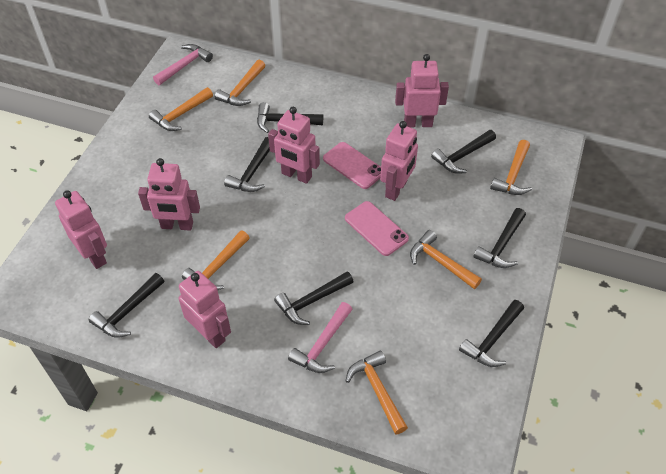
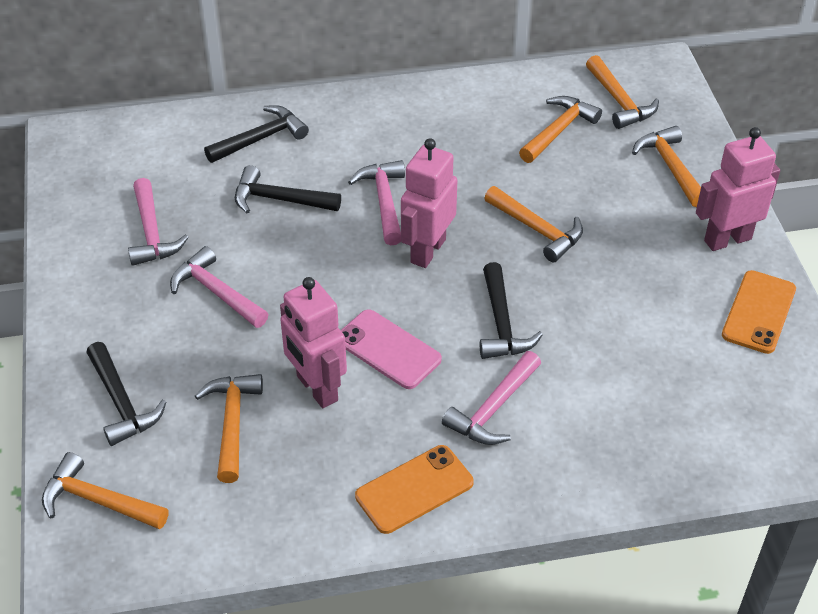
black hammer: 7 -> 4
orange phone: 0 -> 2
pink hammer: 2 -> 4
pink phone: 2 -> 1
pink robot: 6 -> 3

